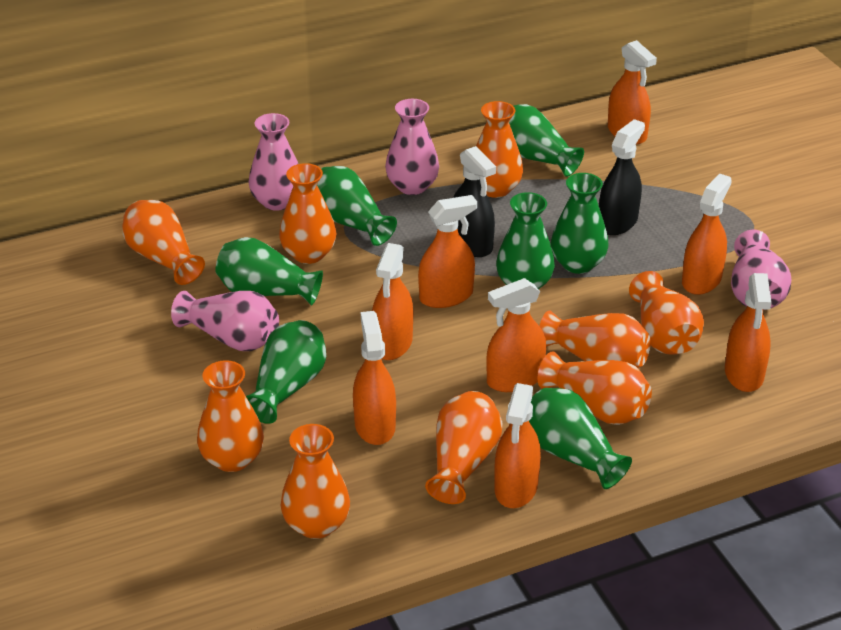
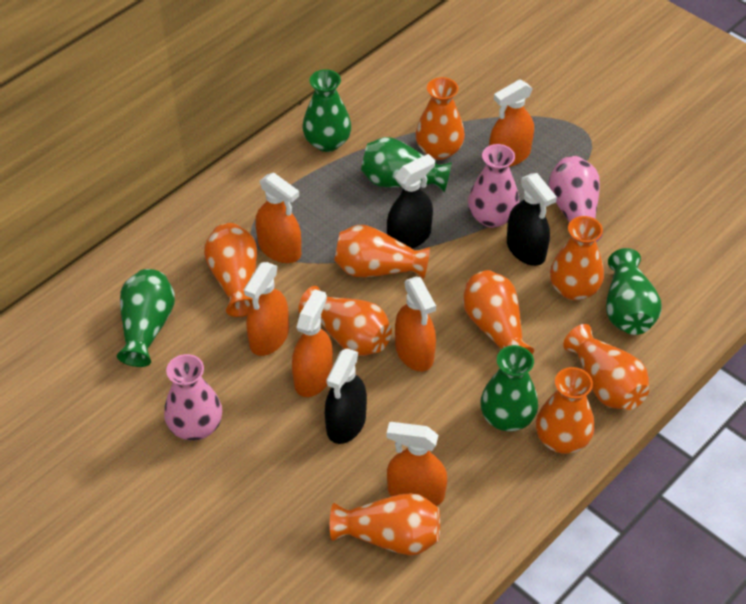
black spray bottle: 2 -> 3
green vase: 7 -> 5
orange spray bottle: 8 -> 6
pink vase: 4 -> 3

